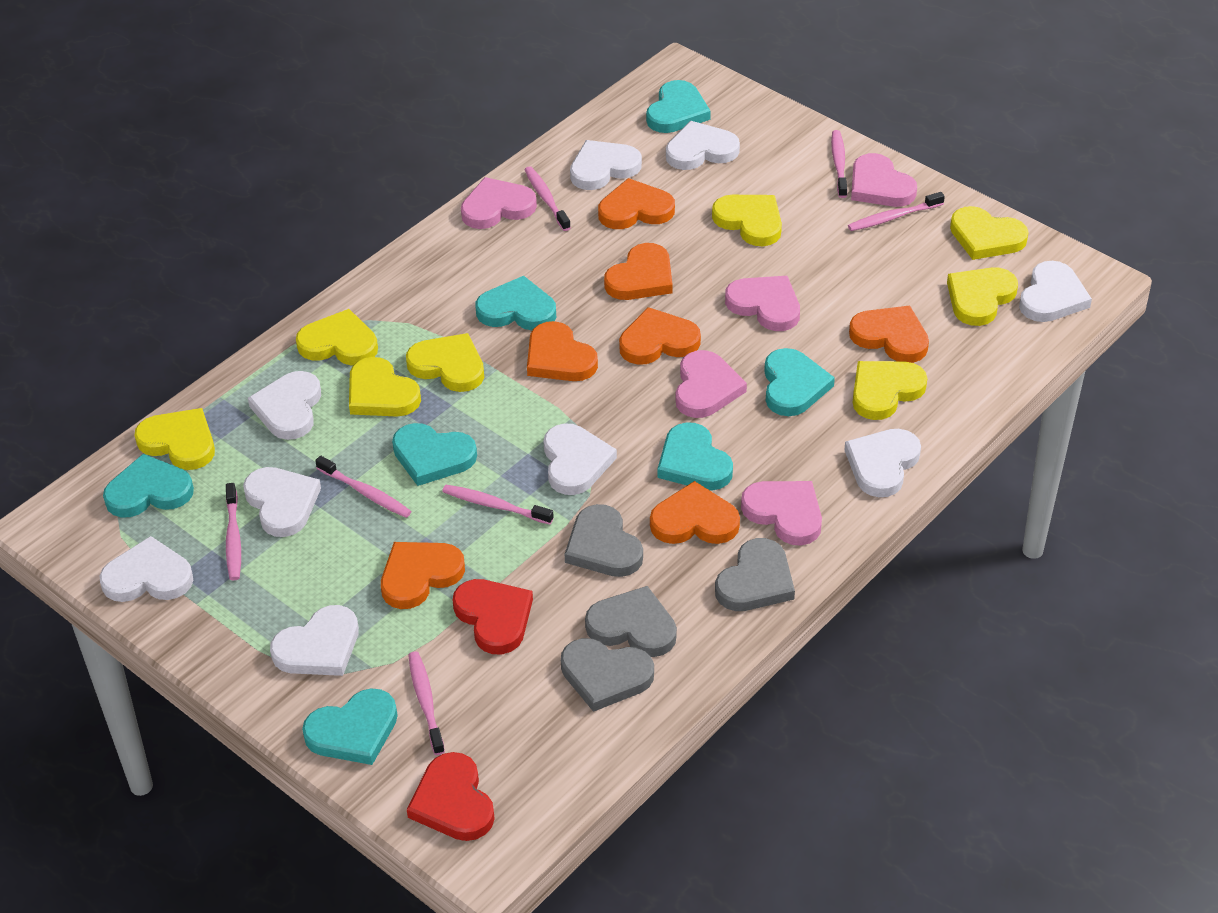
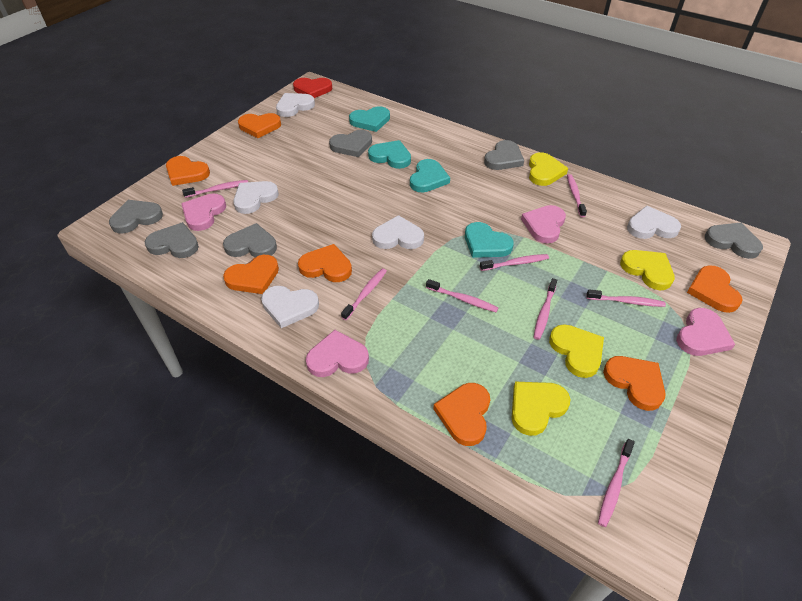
grey heart: 4 -> 6
pink heart: 5 -> 4
pink toothbrush: 7 -> 8
red heart: 2 -> 1
turquoise heart: 7 -> 4
white heart: 9 -> 5
yellow heart: 8 -> 4

